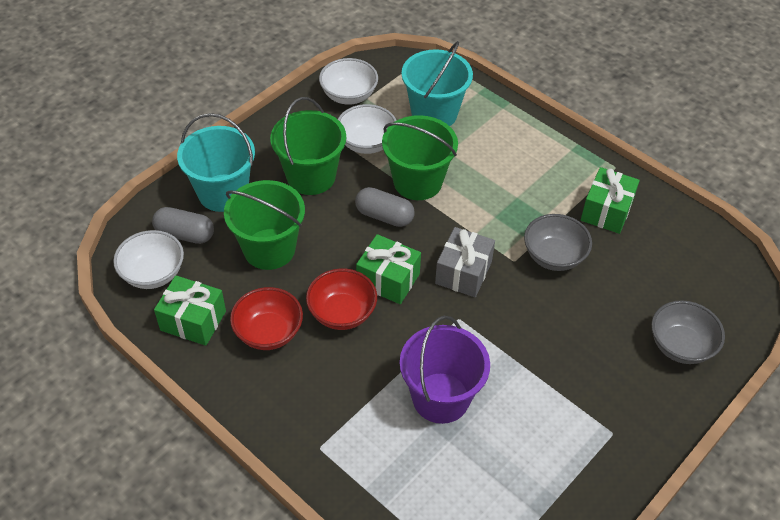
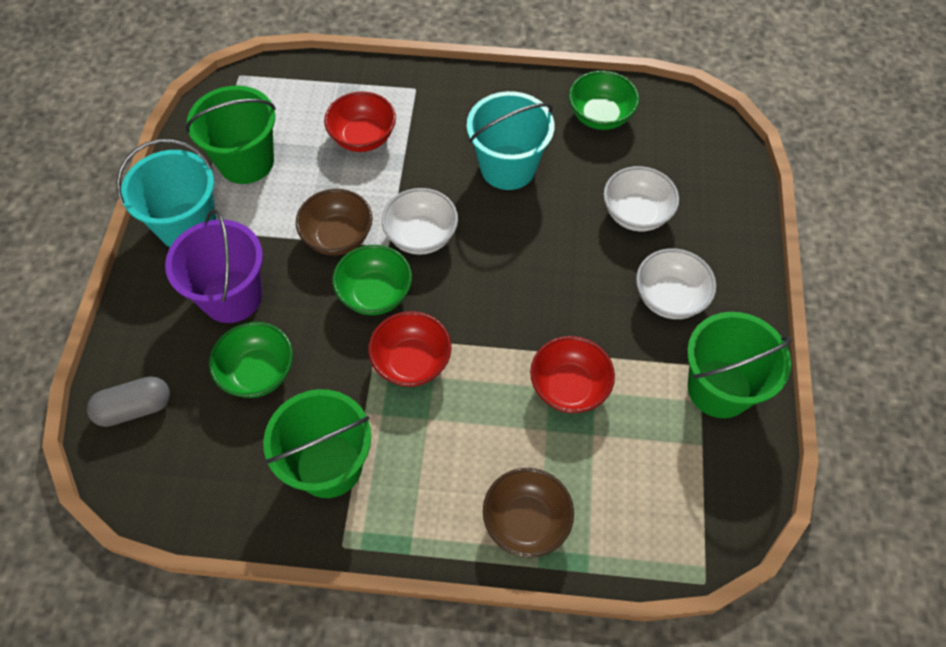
brown bowl: 0 -> 2
green bowl: 0 -> 3
green gift: 3 -> 0
grey bowl: 2 -> 0
grey capsule: 2 -> 1
grey gift: 1 -> 0
red bowl: 2 -> 3

